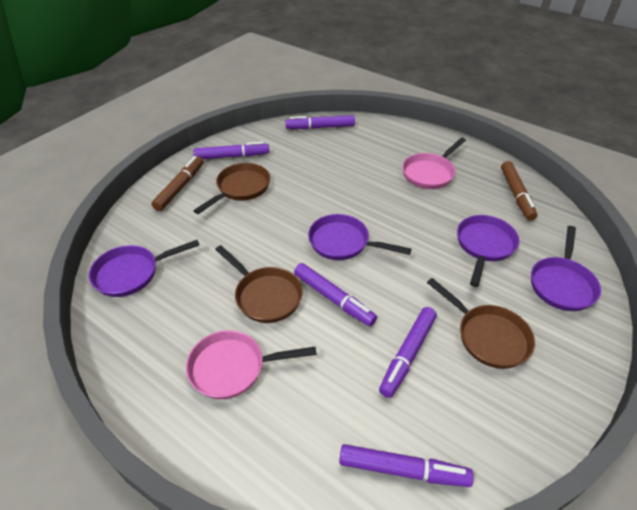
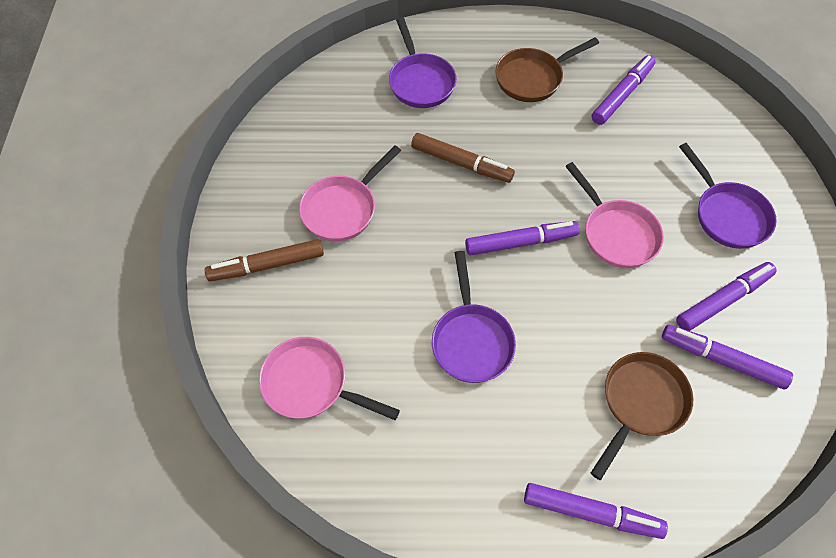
brown pan: 3 -> 2
pink pan: 2 -> 3
purple pan: 4 -> 3

